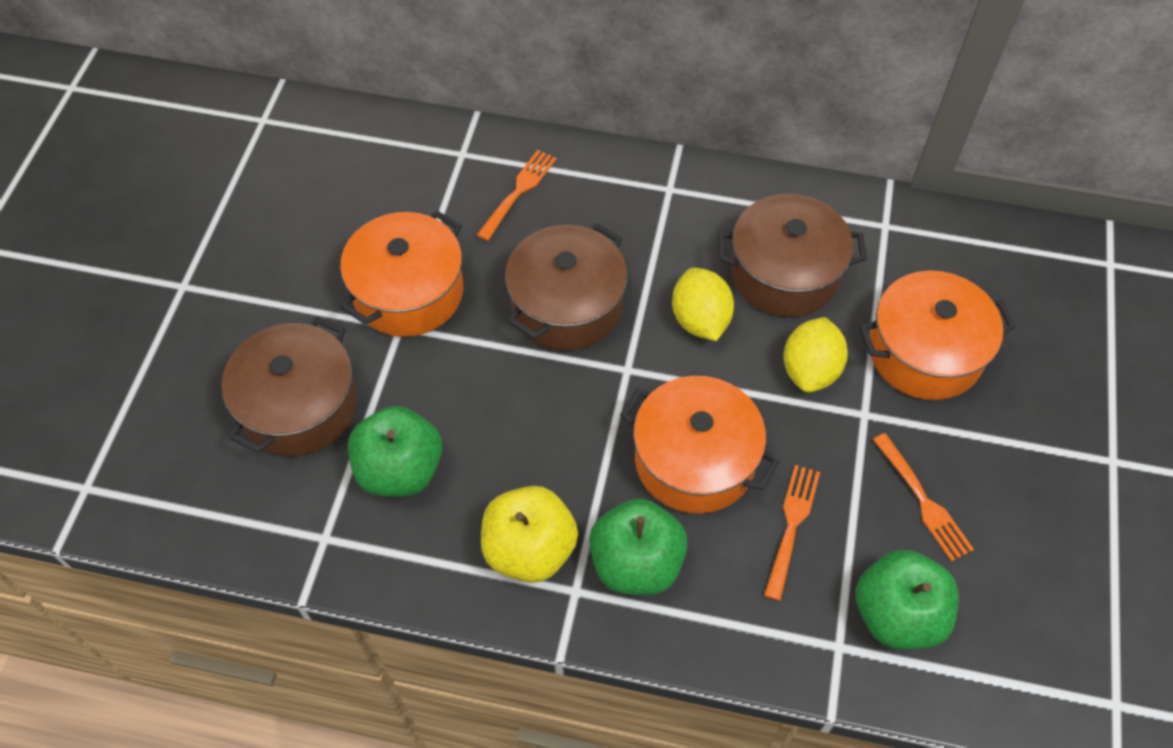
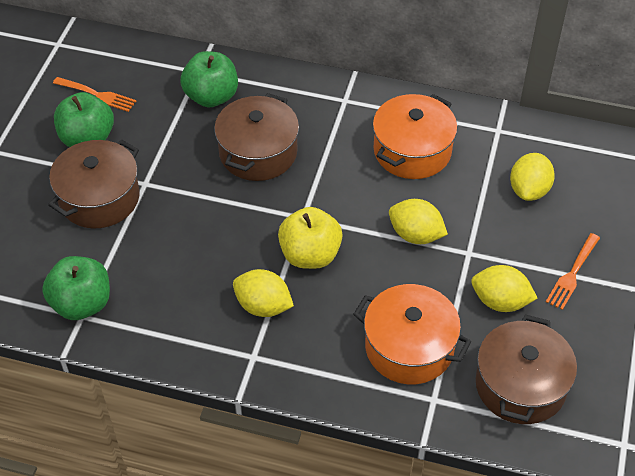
orange fork: 3 -> 2
orange pot: 3 -> 2
yellow lemon: 2 -> 4

